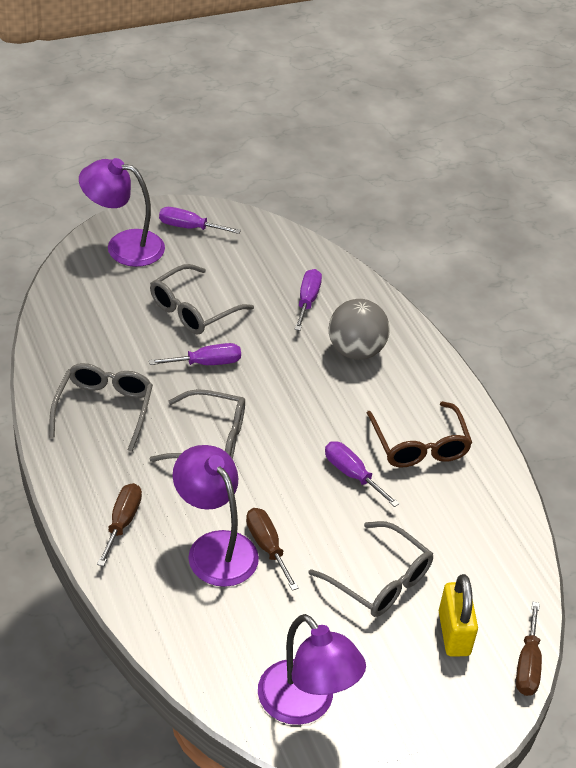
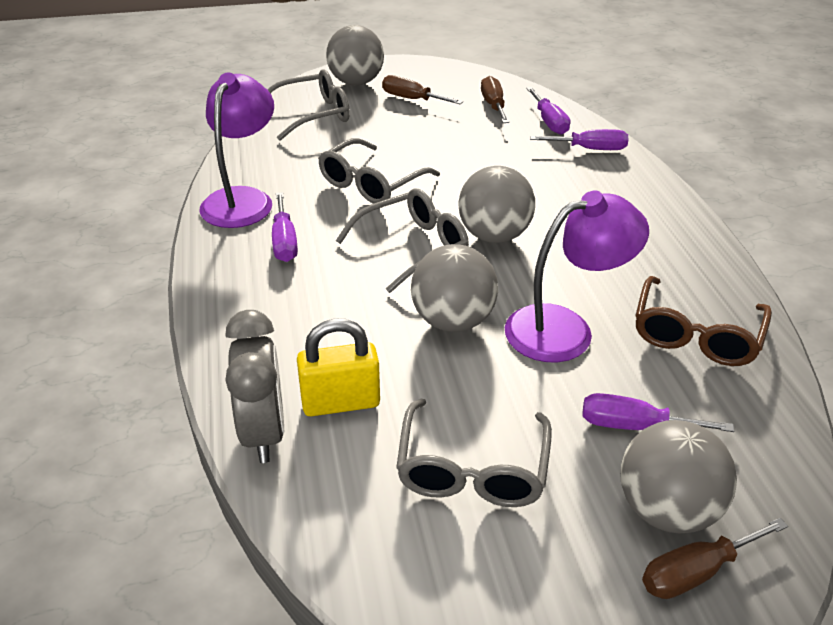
grey ball: 1 -> 4
grey clock: 0 -> 1
purple lamp: 3 -> 2

